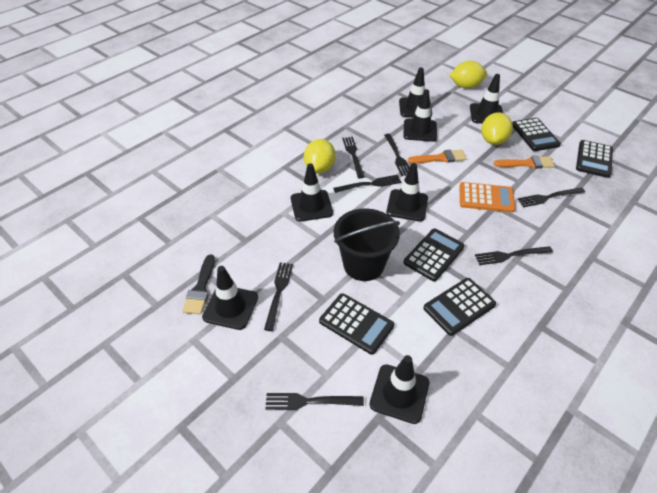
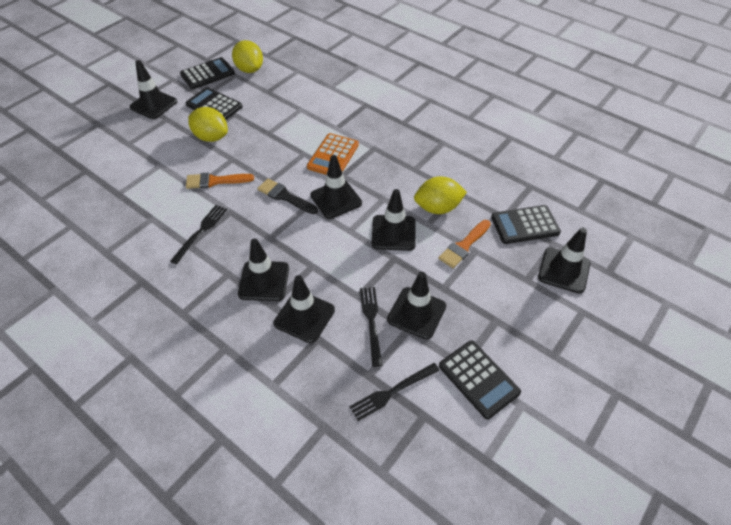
black bucket: 1 -> 0
black calculator: 5 -> 4
black fork: 7 -> 3

